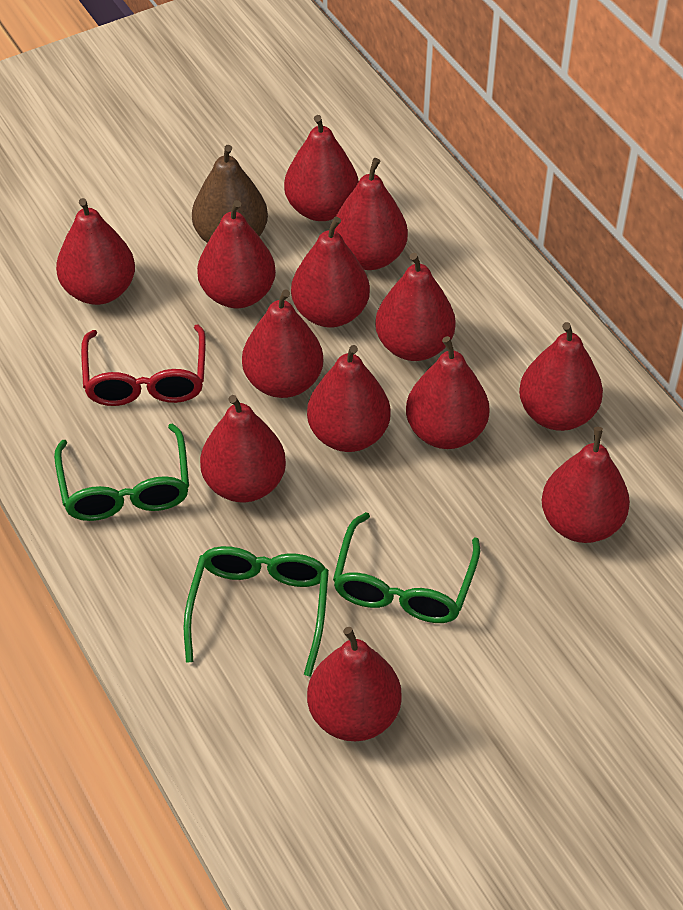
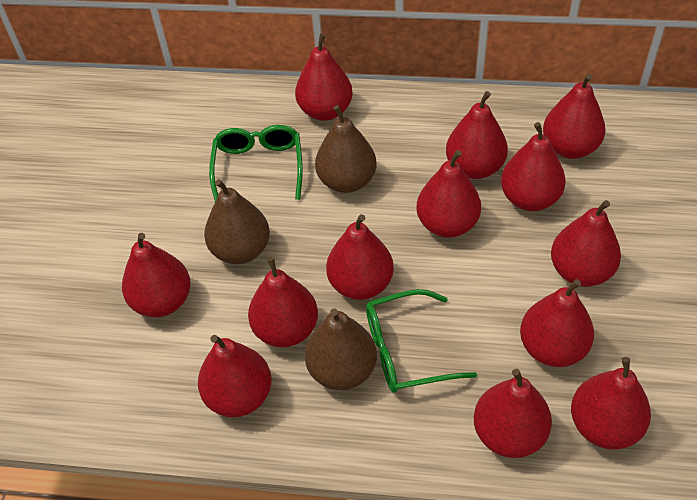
brown pear: 1 -> 3
green glasses: 3 -> 2
red glasses: 1 -> 0

